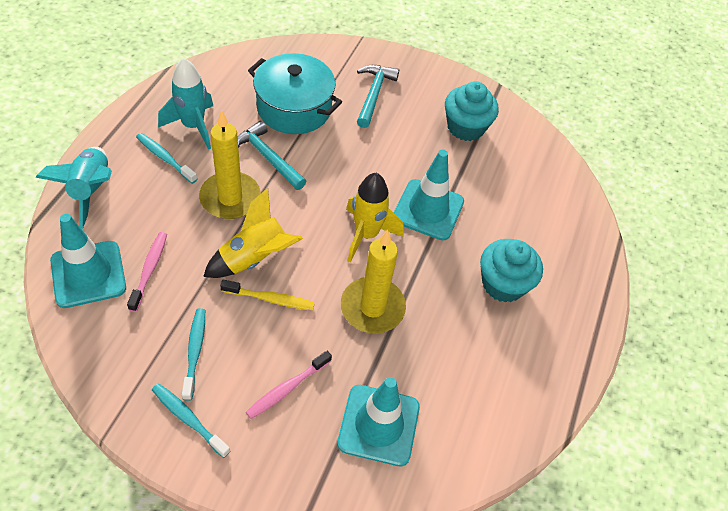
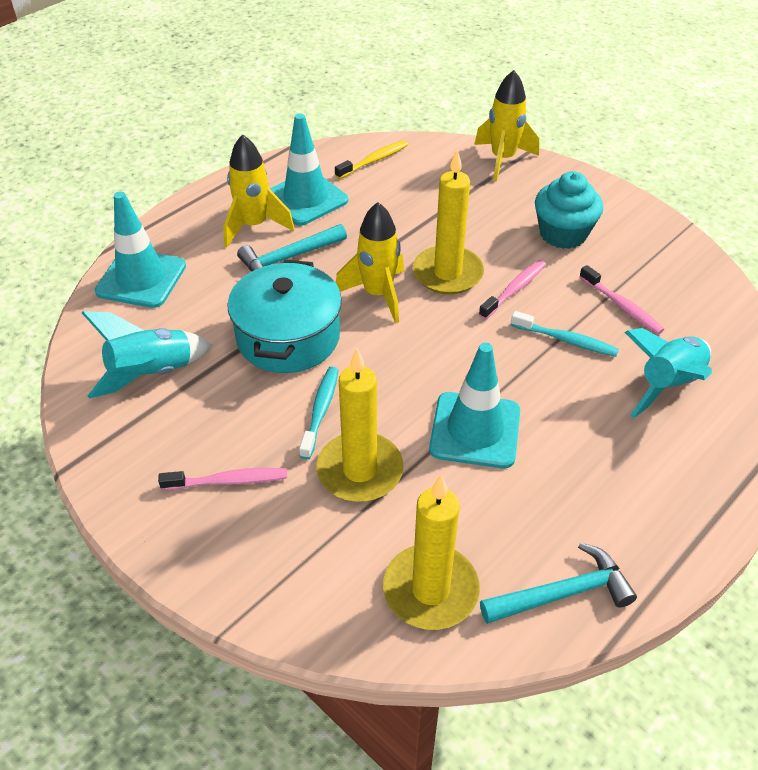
pink toothbrush: 2 -> 3
turquoise cupcake: 2 -> 1
turquoise toothbrush: 3 -> 2
yellow candle: 2 -> 3
yellow rocket: 2 -> 3

